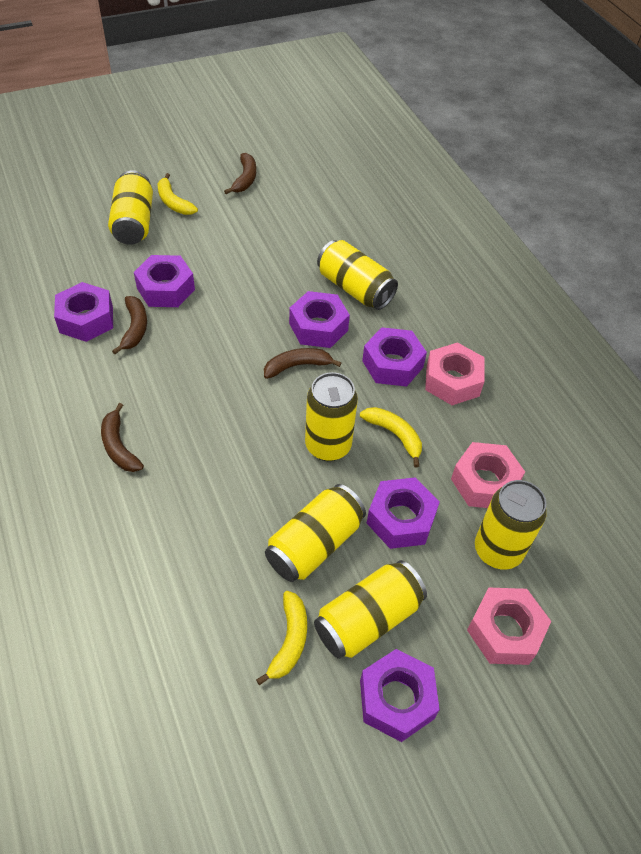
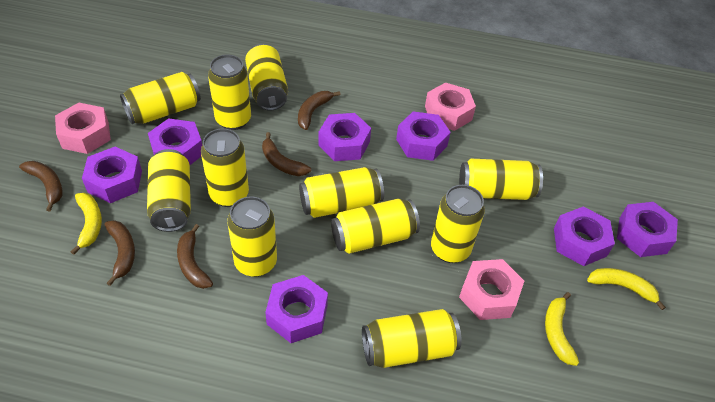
brown banana: 4 -> 5
purple nut: 6 -> 7
yellow can: 6 -> 11

